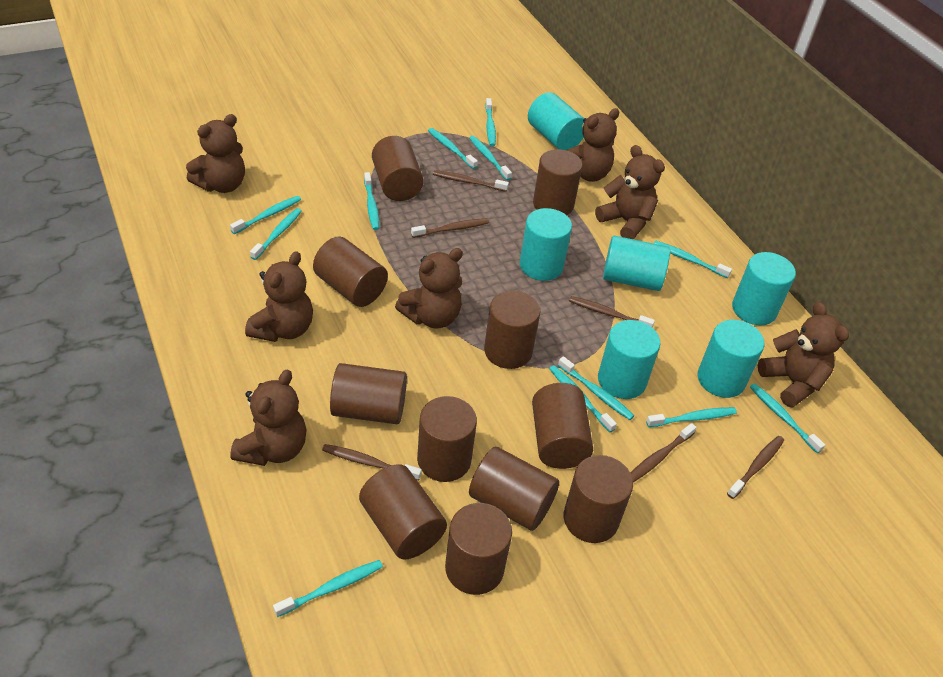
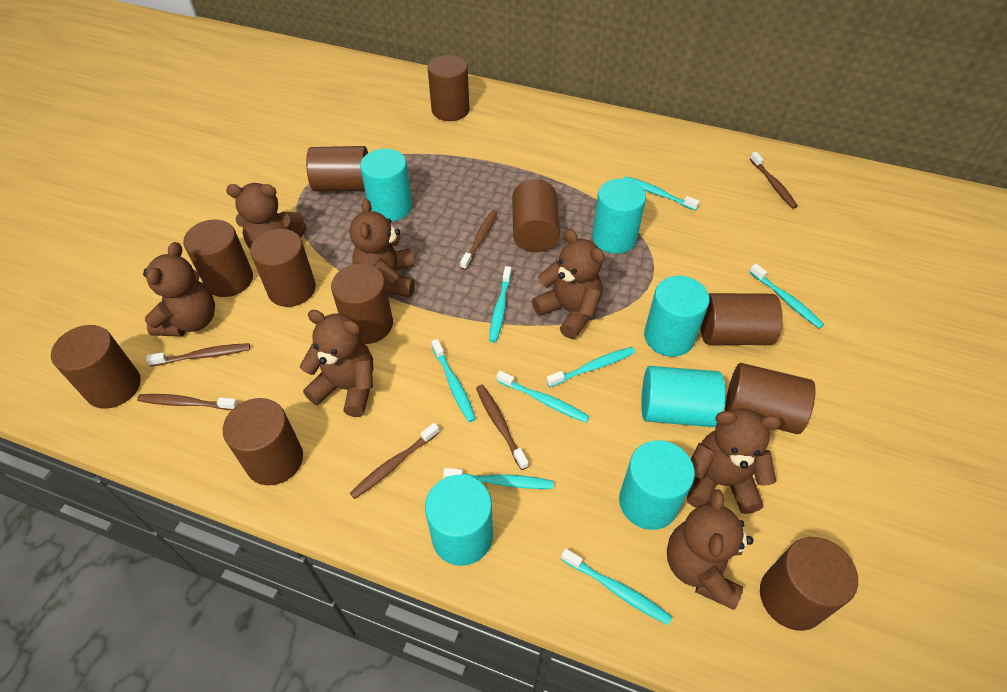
turquoise toothbrush: 12 -> 8

